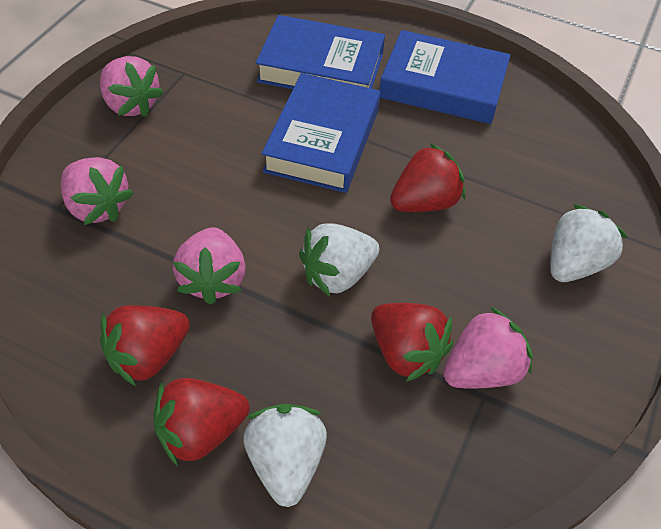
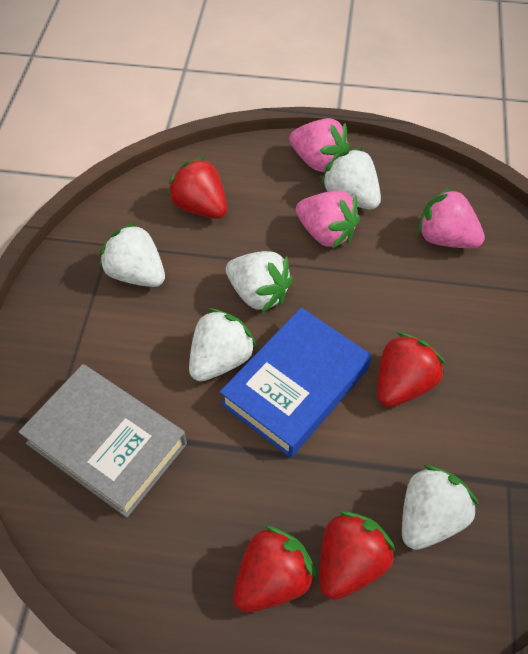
blue book: 3 -> 1
grey book: 0 -> 1
pink strawberry: 4 -> 3
white strawberry: 3 -> 5

